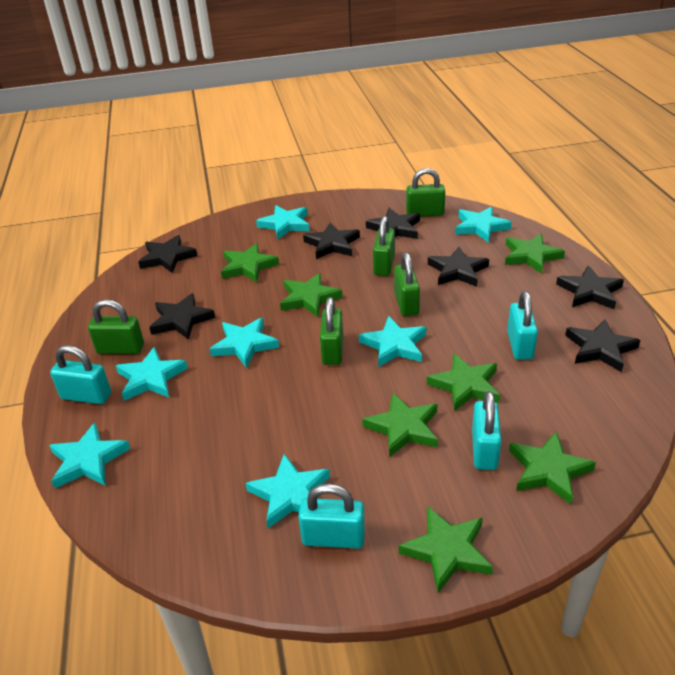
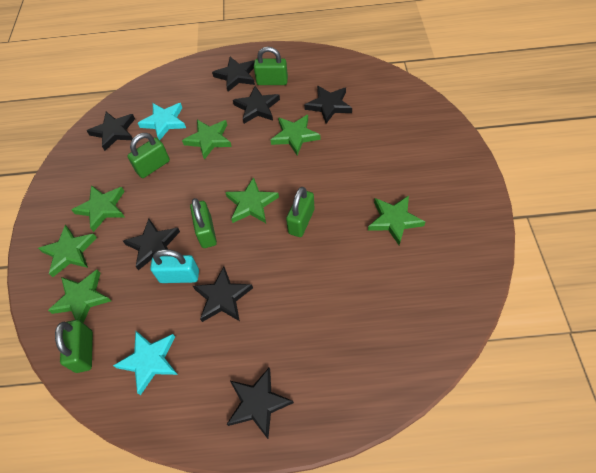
turquoise padlock: 4 -> 1
turquoise star: 7 -> 2

